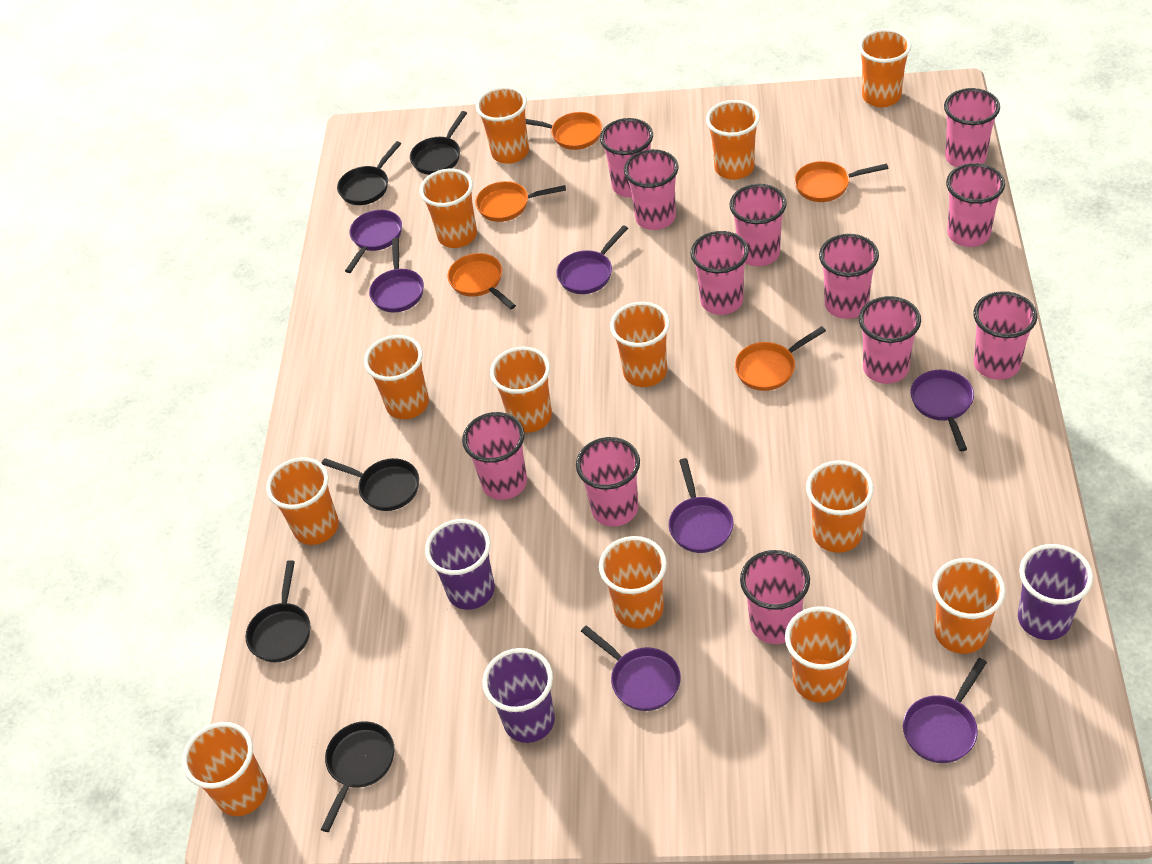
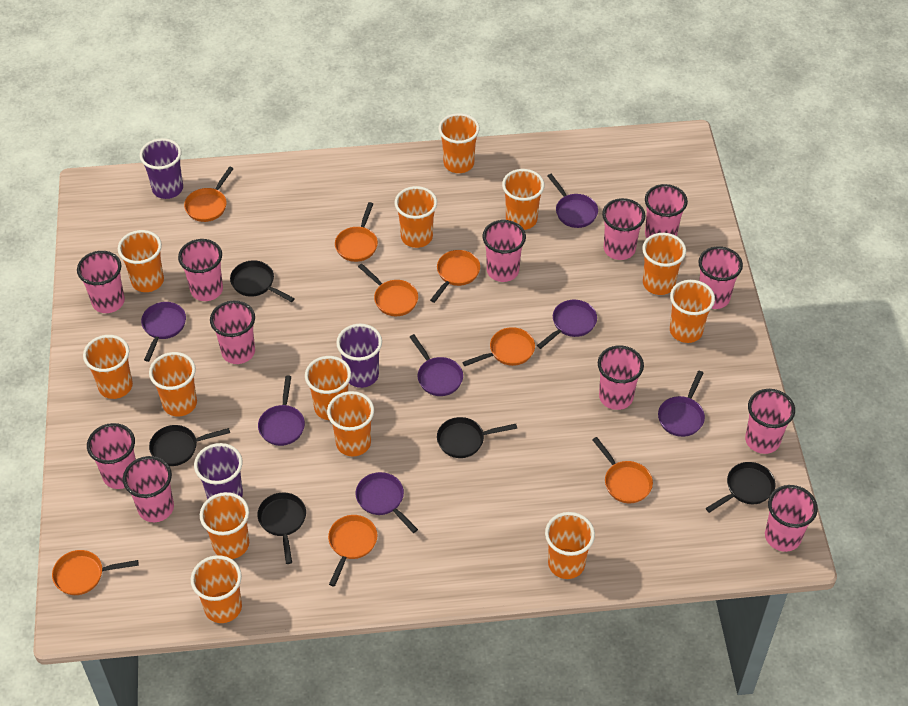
orange pan: 5 -> 8

